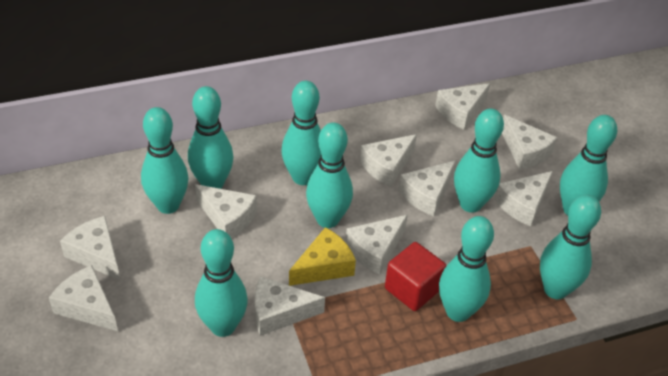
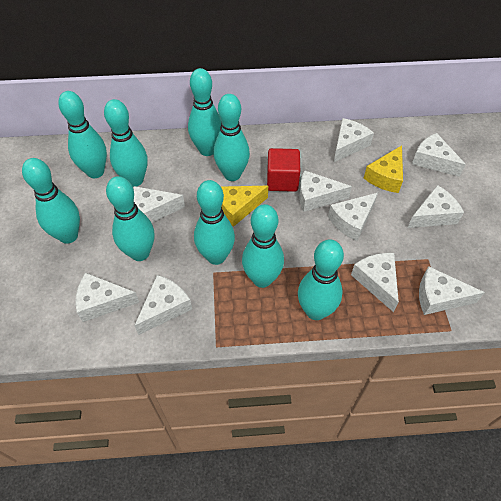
yellow cheese: 1 -> 2

